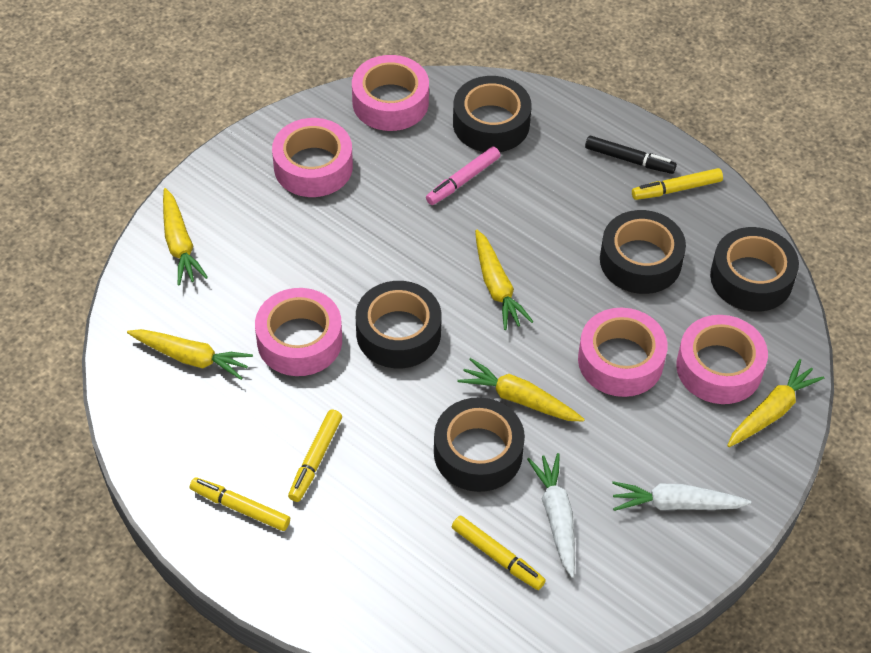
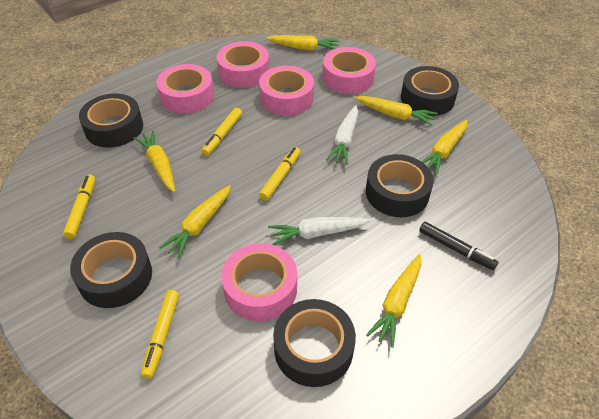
pink marker: 1 -> 0
yellow carrot: 5 -> 6

